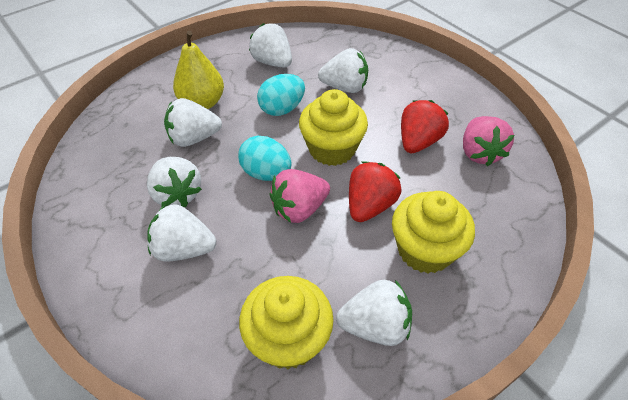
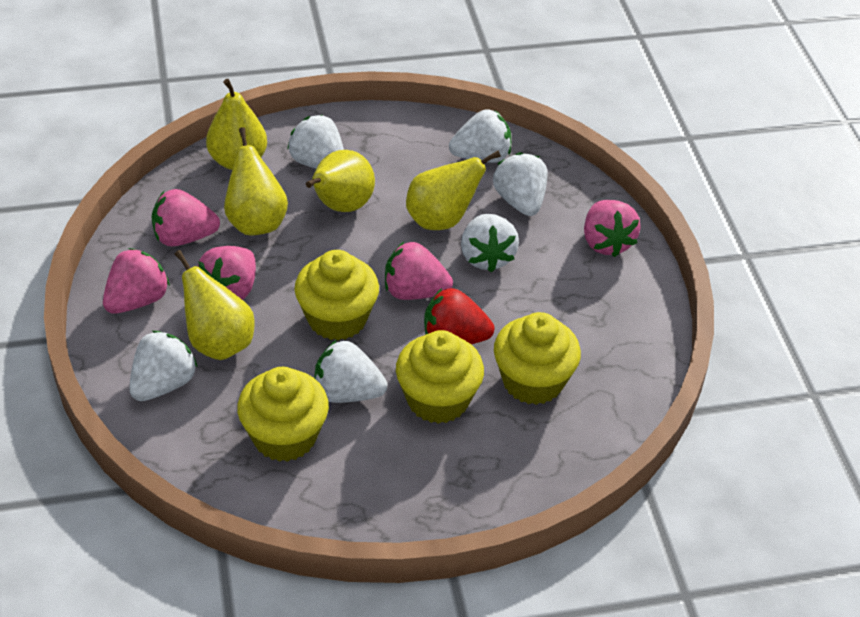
pink strawberry: 2 -> 5
red strawberry: 2 -> 1
turquoise egg: 2 -> 0
yellow cupcake: 3 -> 4
yellow pear: 1 -> 5

